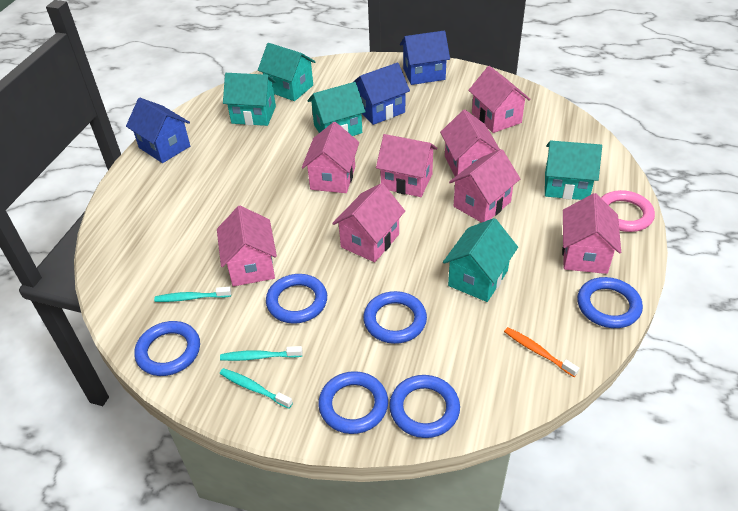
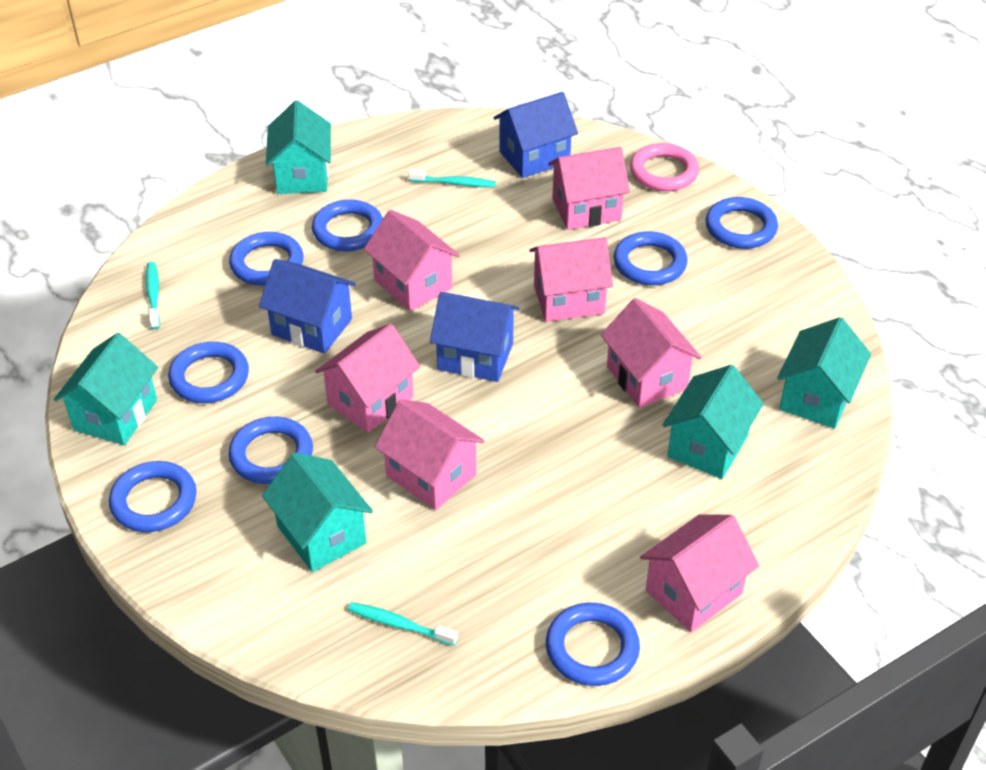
blue ring: 6 -> 8
orange toothbrush: 1 -> 0
pink house: 8 -> 7

